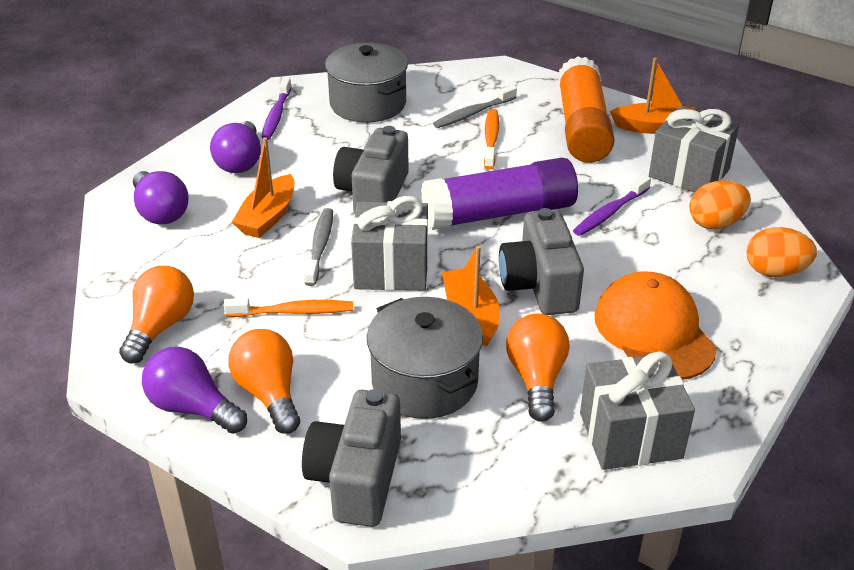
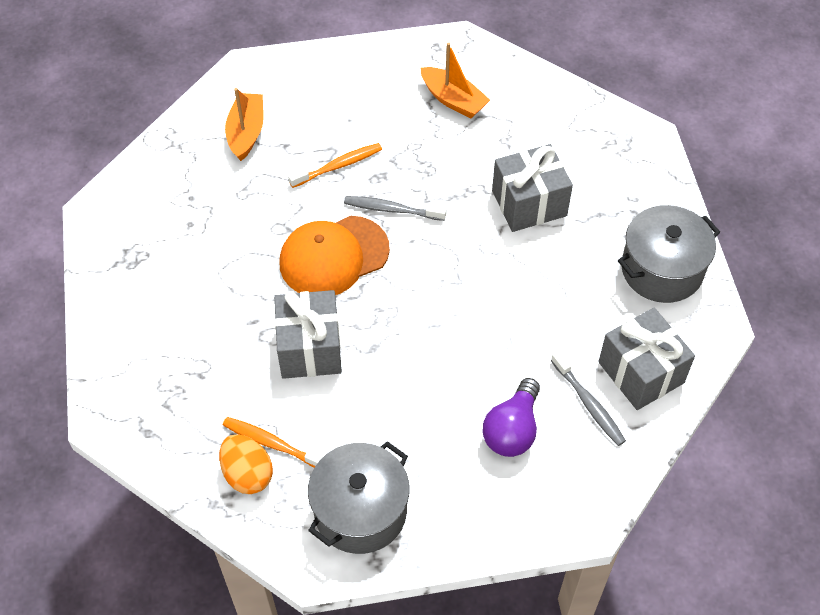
grey camera: 3 -> 0
orange boat: 3 -> 2
orange egg: 2 -> 1
orange glue stick: 1 -> 0
orange light bulb: 3 -> 0
purple glue stick: 1 -> 0
purple light bulb: 3 -> 1
purple toothbrush: 2 -> 0

